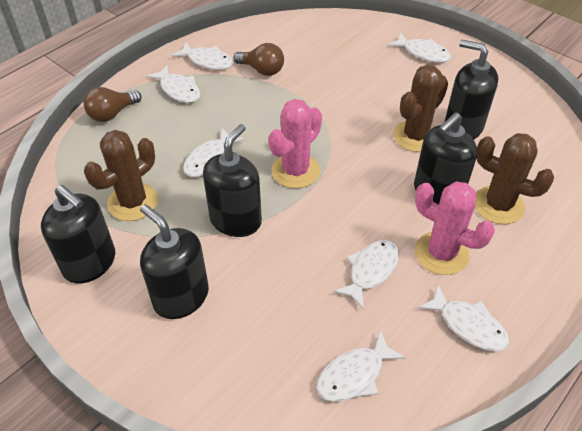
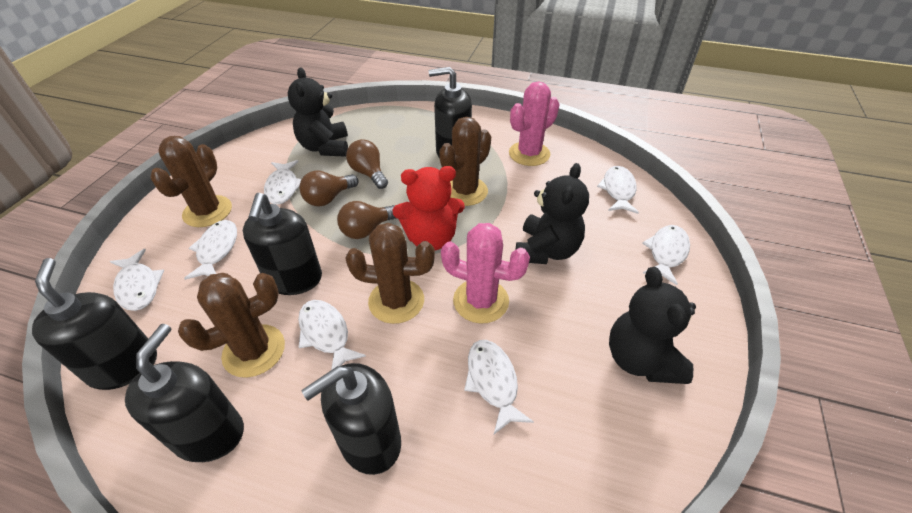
black teddy bear: 0 -> 3
brown cactus: 3 -> 4
brown light bulb: 2 -> 3
red teddy bear: 0 -> 1

